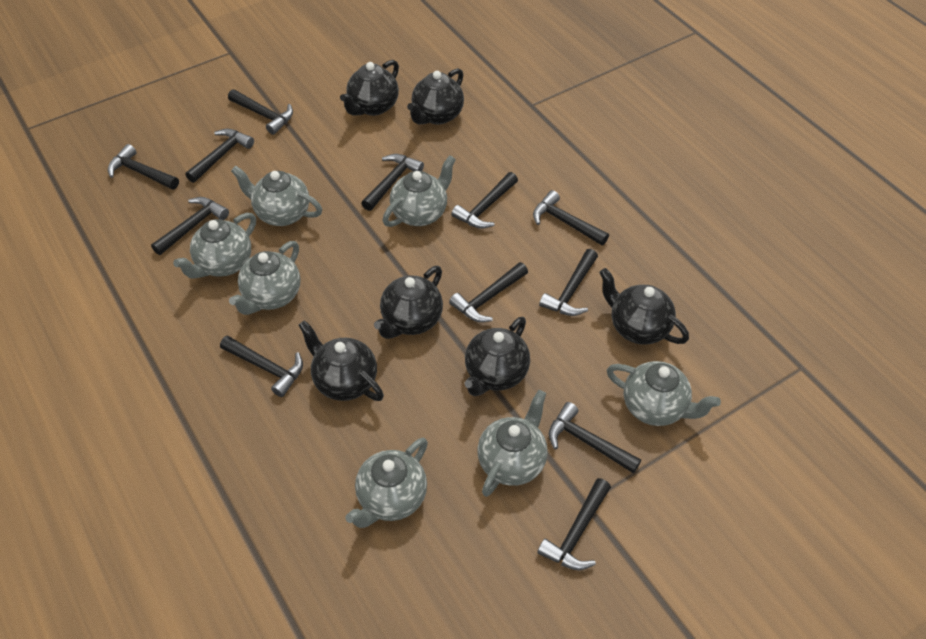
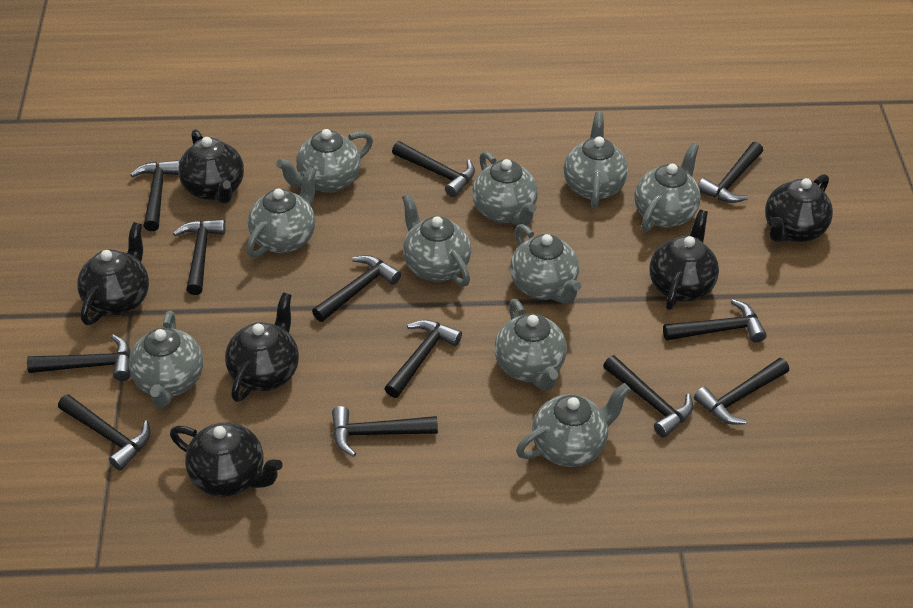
grey teapot: 7 -> 10

